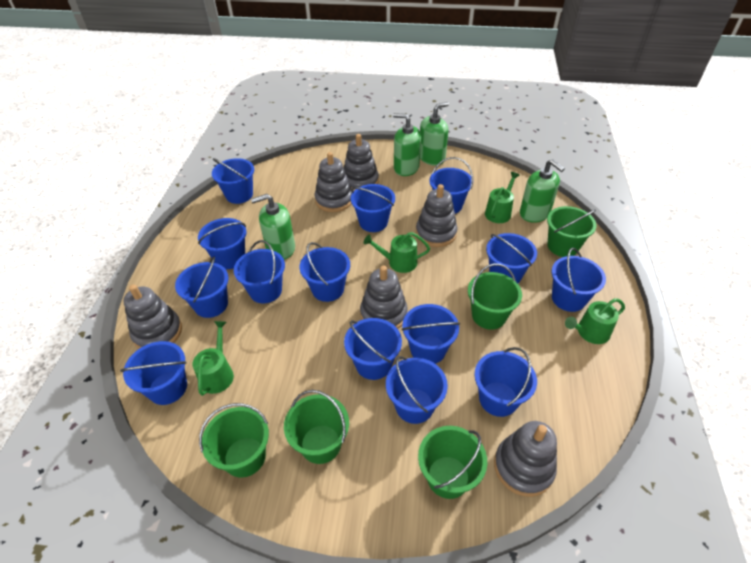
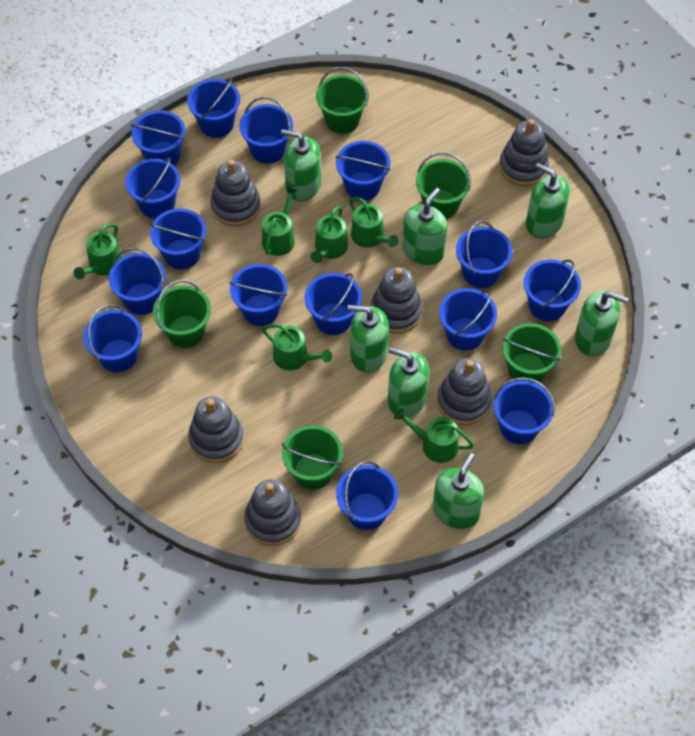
blue bucket: 14 -> 15
green soap dispenser: 4 -> 7
green watering can: 4 -> 6

